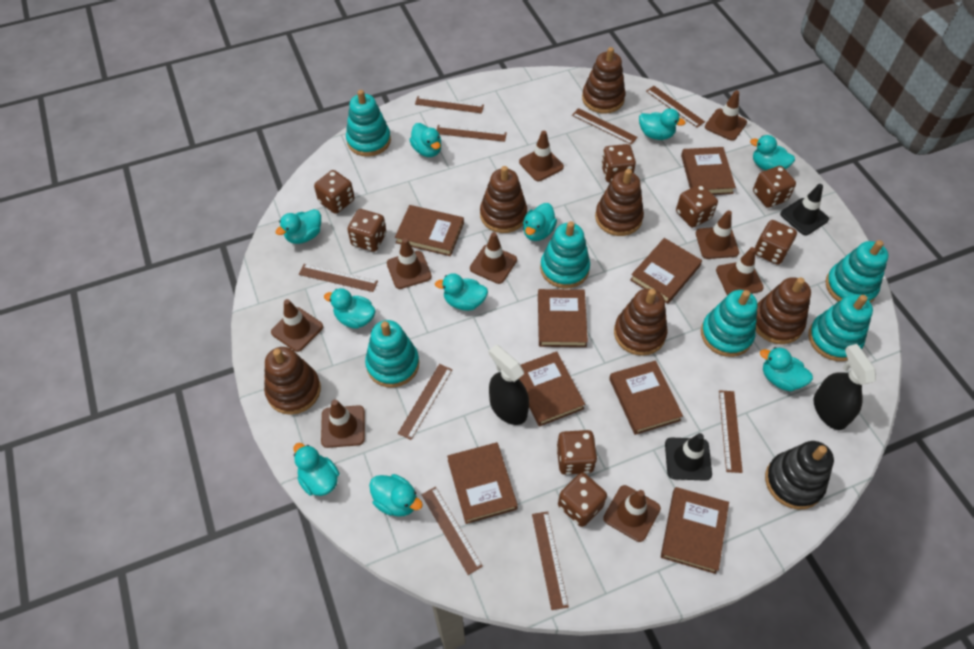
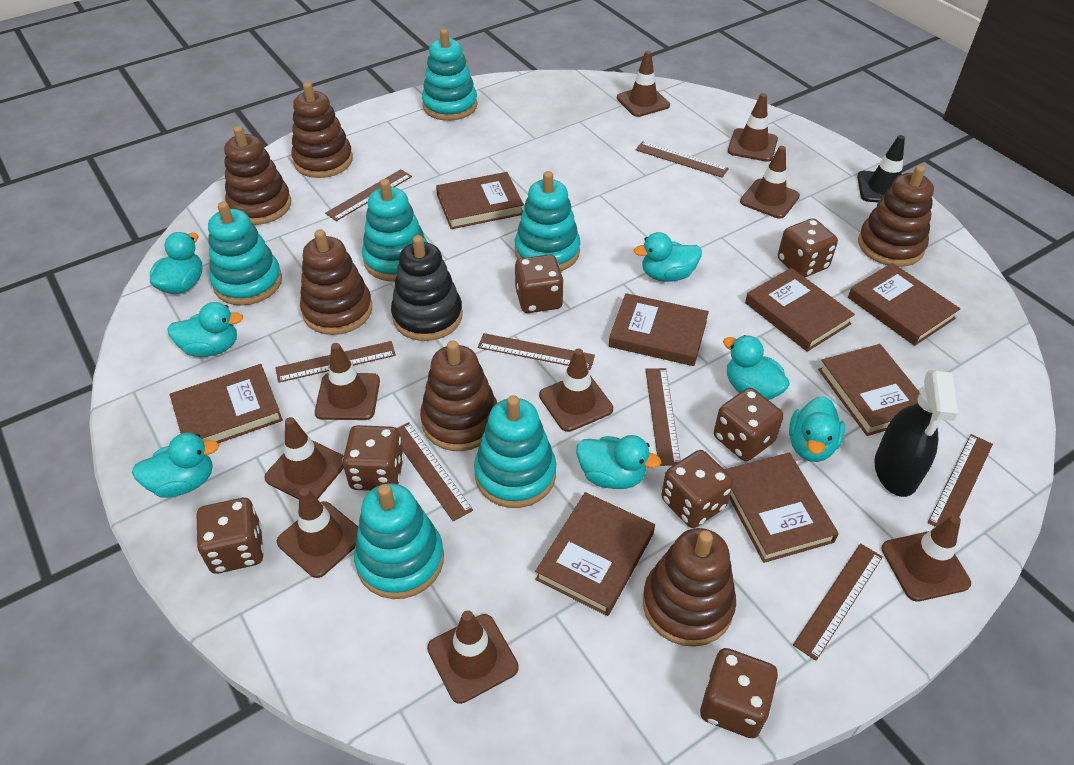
black spray bottle: 2 -> 1
black traffic cone: 2 -> 1
brown dice: 8 -> 7
brown ruler: 9 -> 8
turquoise duck: 10 -> 7

